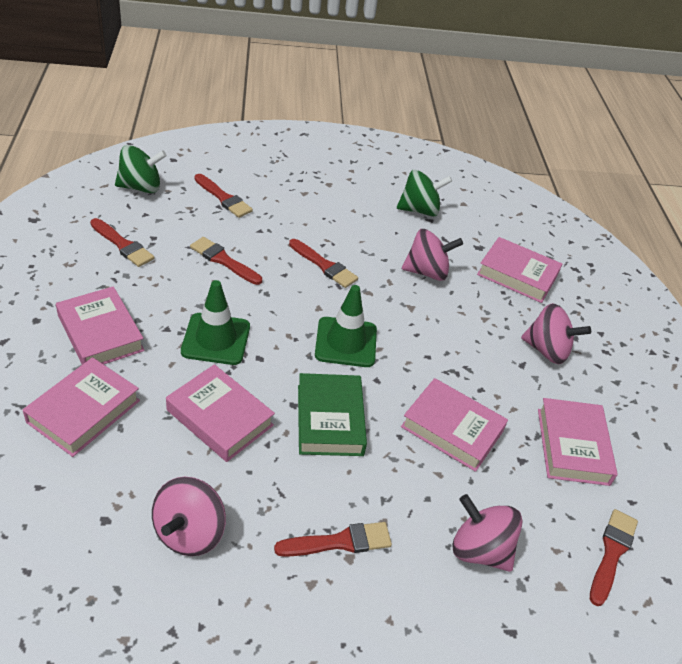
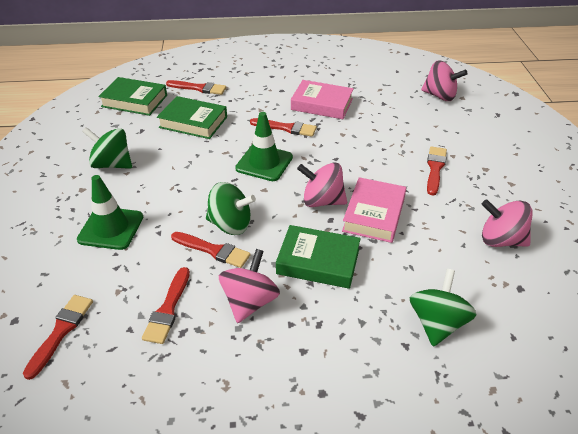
green book: 1 -> 3
green spinning top: 2 -> 3
pink book: 6 -> 2

